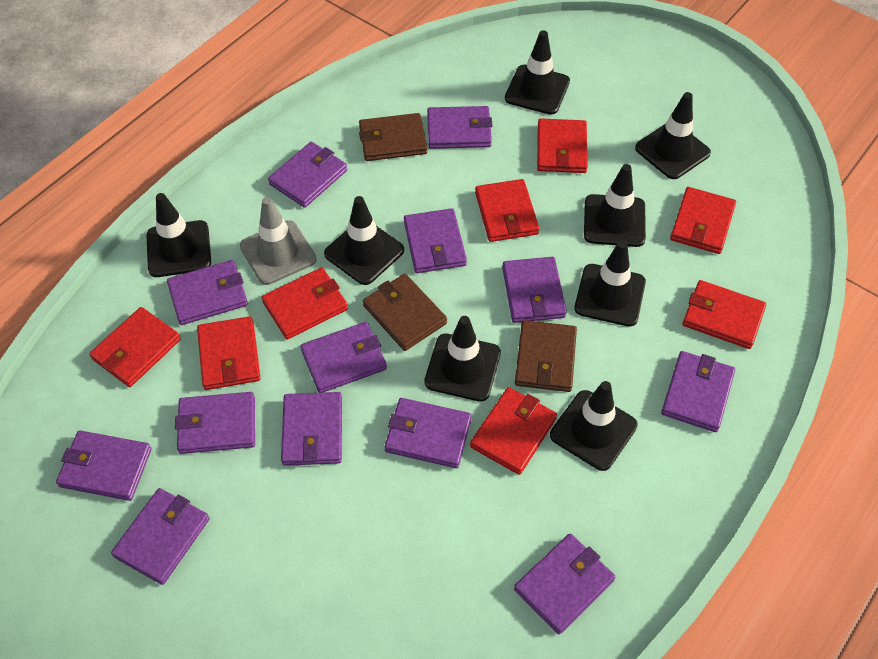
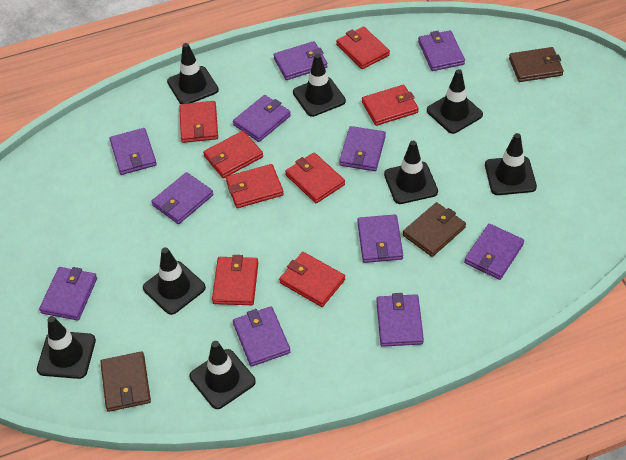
grey traffic cone: 1 -> 0
purple wallet: 13 -> 11

